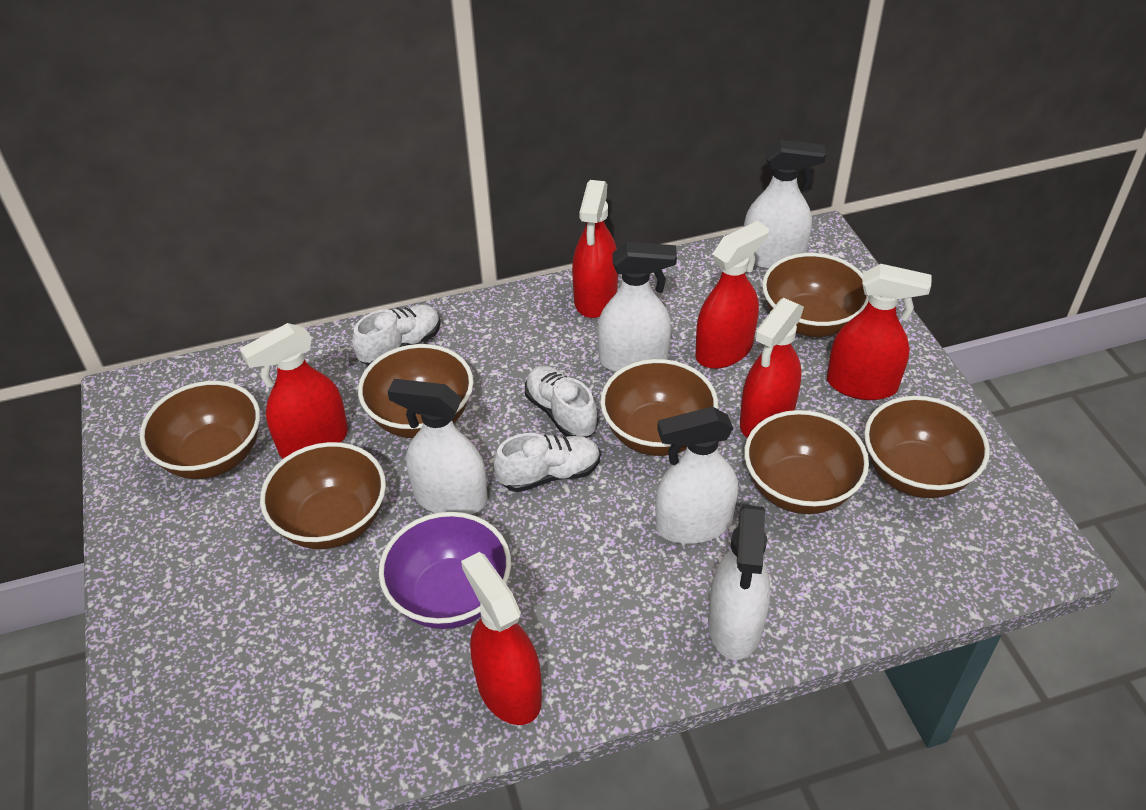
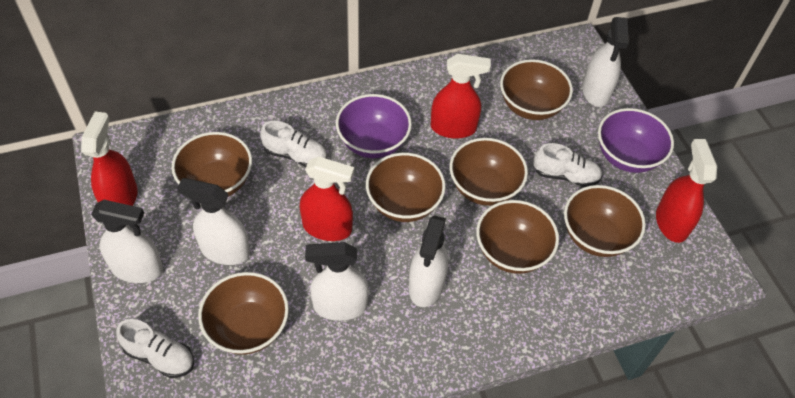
purple bowl: 1 -> 2
red spray bottle: 6 -> 4

